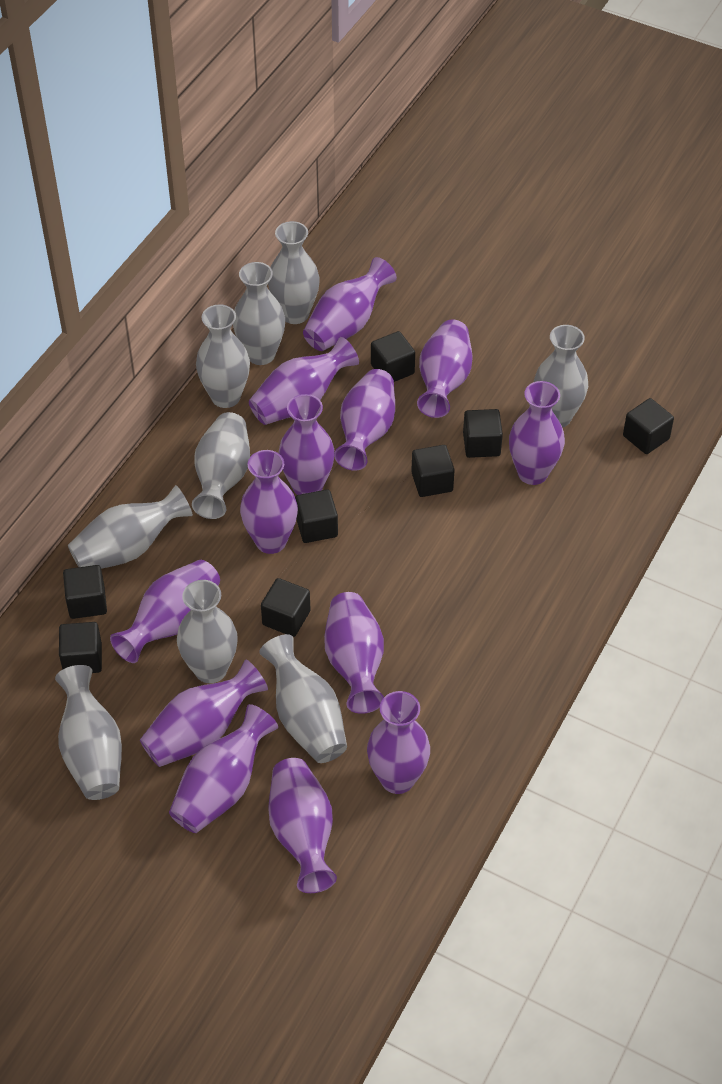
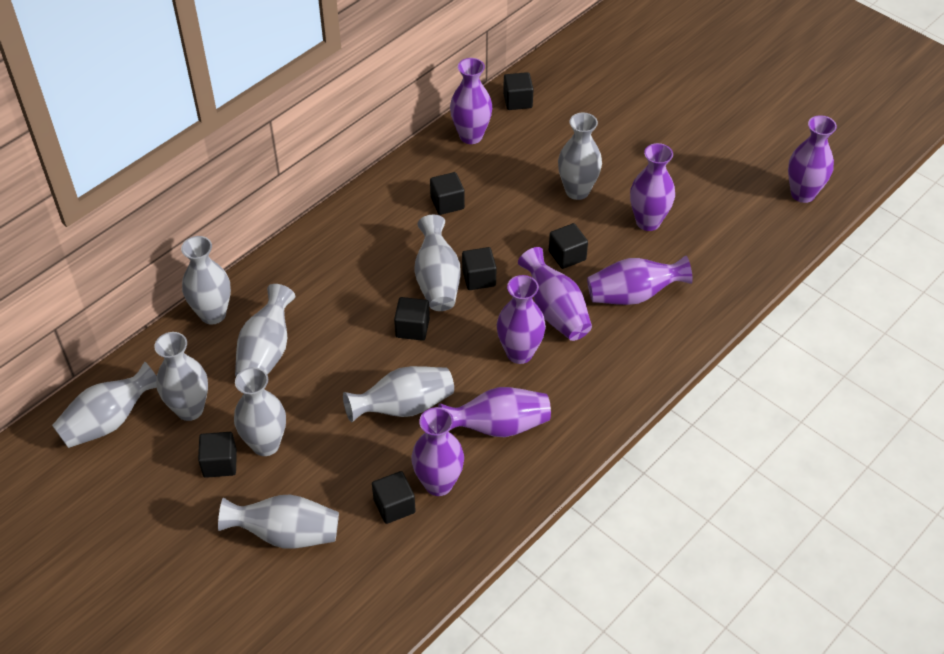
black cube: 8 -> 7
purple vase: 13 -> 8

